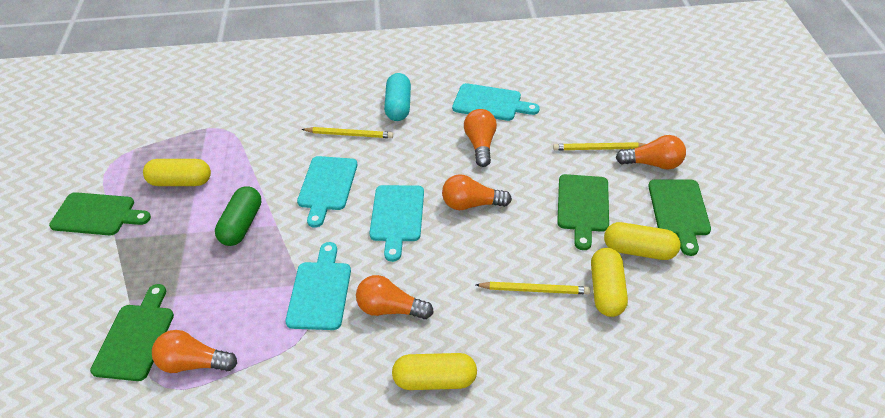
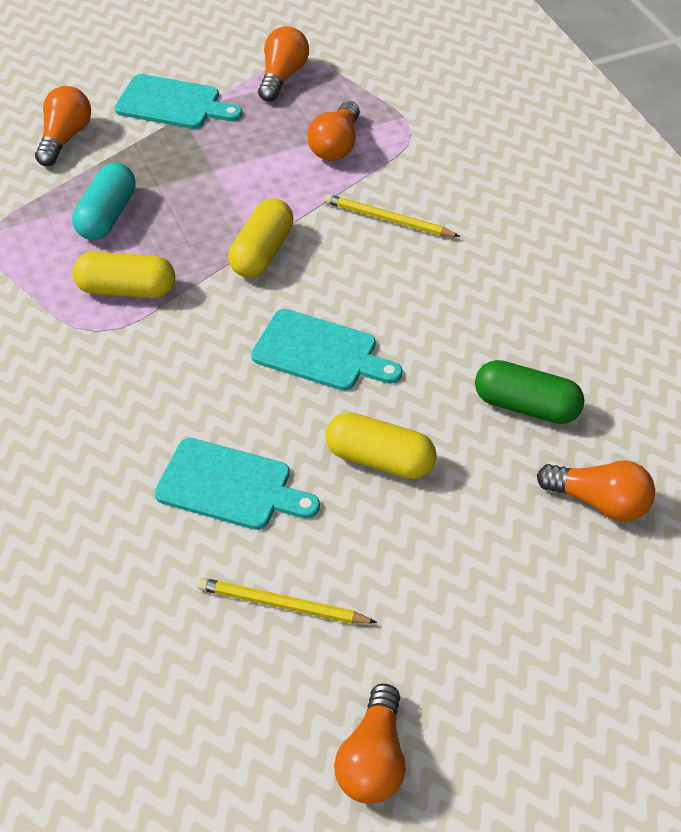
green cutting board: 4 -> 0
turquoise cutting board: 4 -> 3
yellow capsule: 4 -> 3
yellow pencil: 3 -> 2

